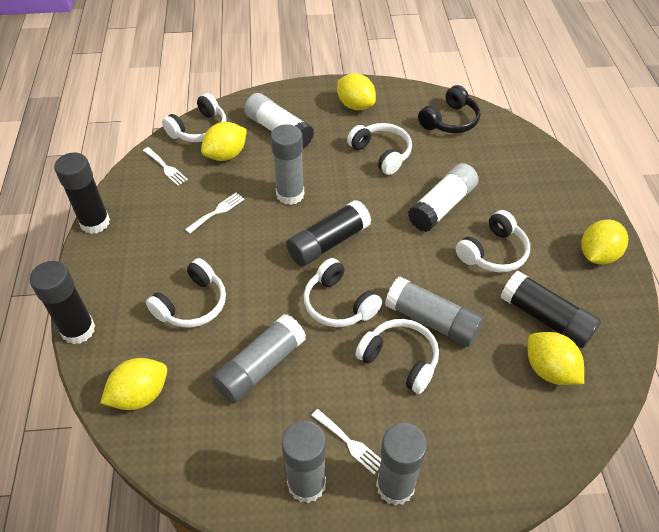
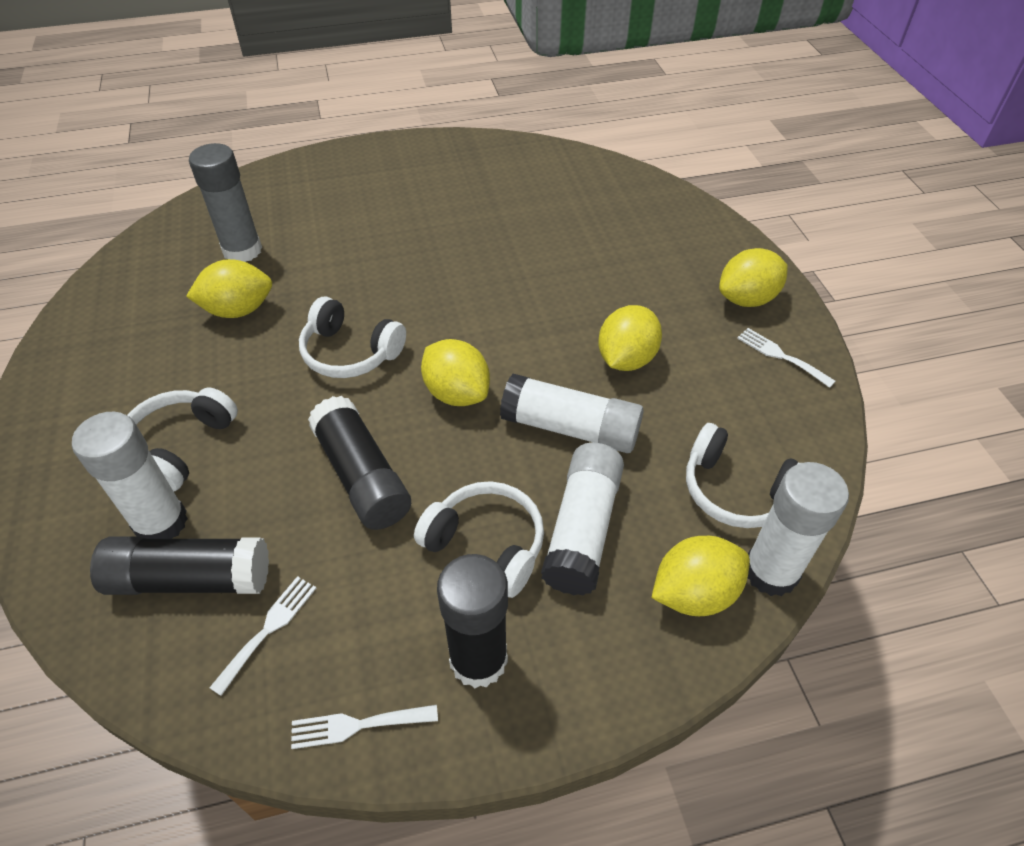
black glue stick: 4 -> 3
black headphones: 1 -> 0
grey glue stick: 5 -> 1
white glue stick: 2 -> 4
white headphones: 6 -> 4

